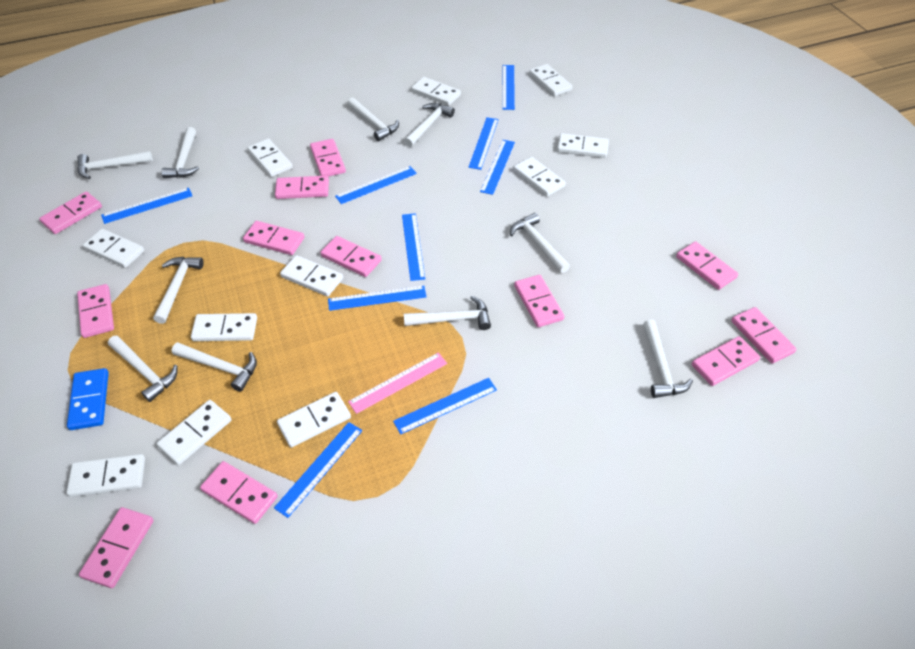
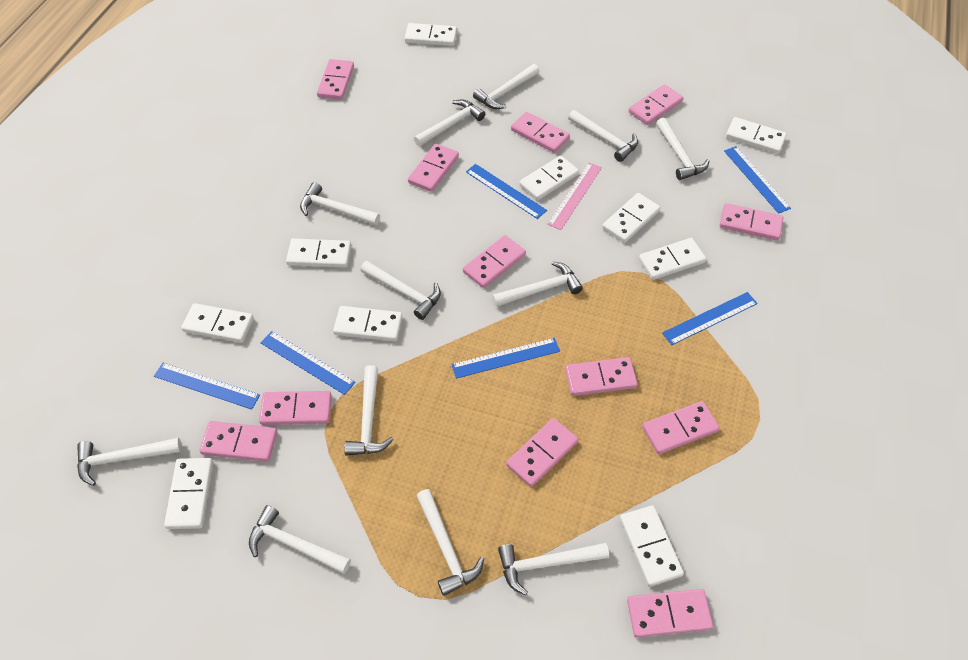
blue domino: 1 -> 0
blue ruler: 9 -> 6
white domino: 11 -> 10
white hammer: 10 -> 12

